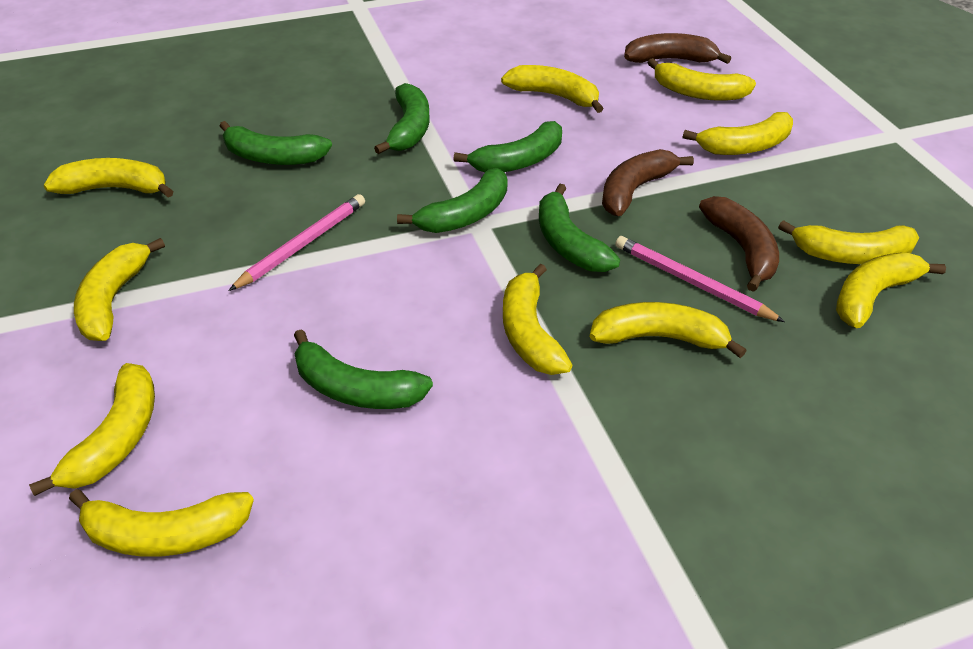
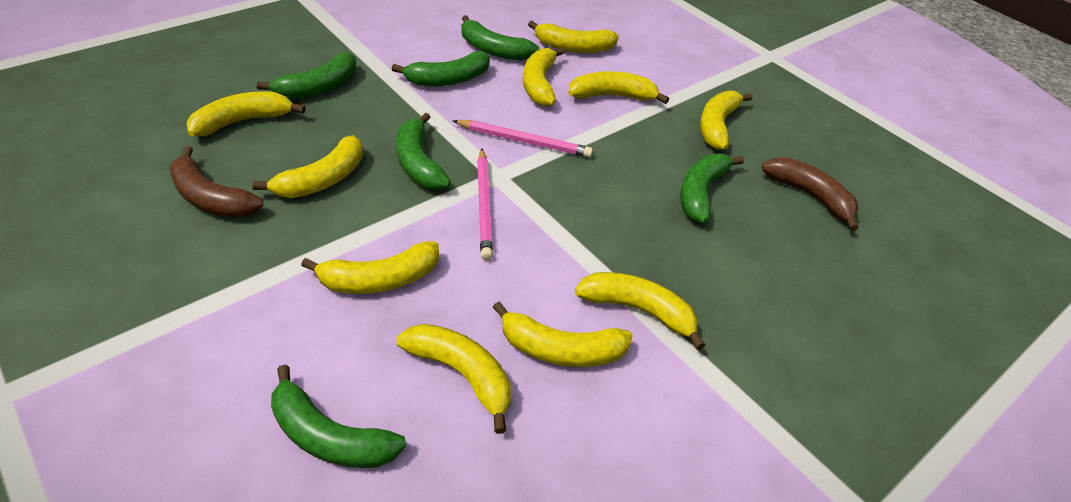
brown banana: 3 -> 2
yellow banana: 11 -> 10

